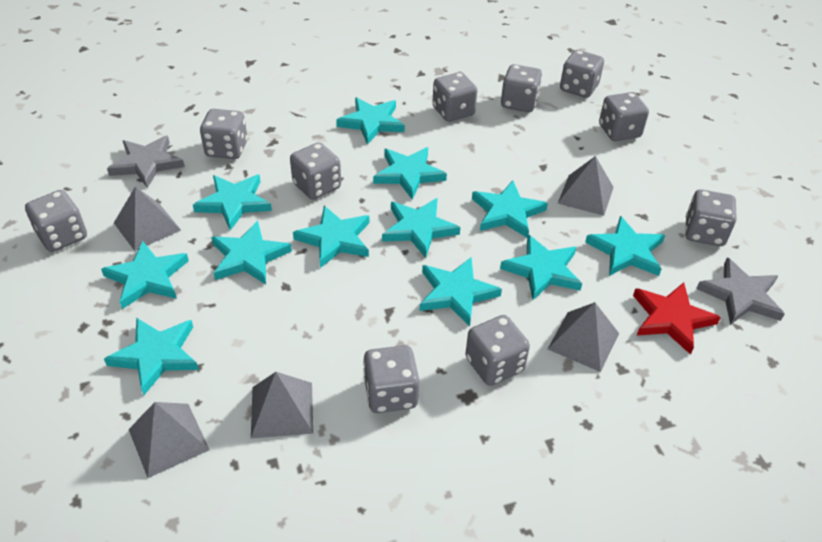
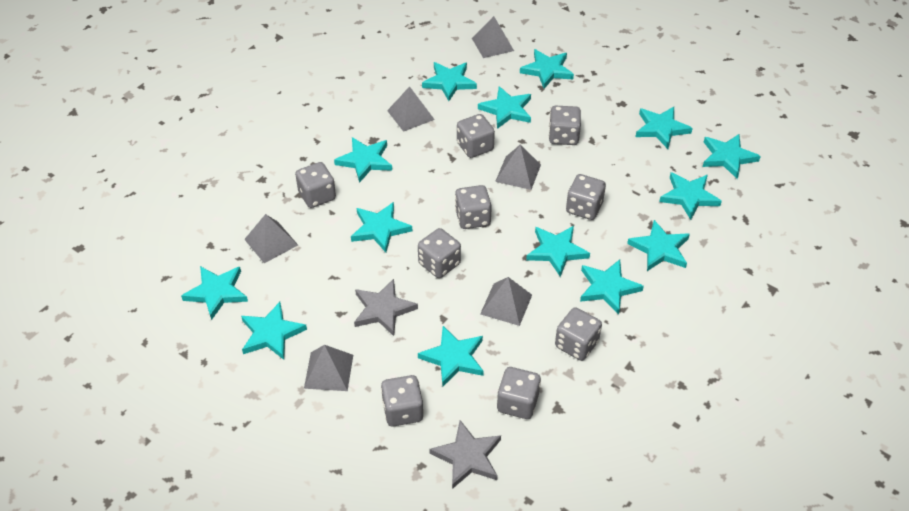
grey dice: 10 -> 9
grey pyramid: 5 -> 6
red star: 1 -> 0
turquoise star: 12 -> 14

